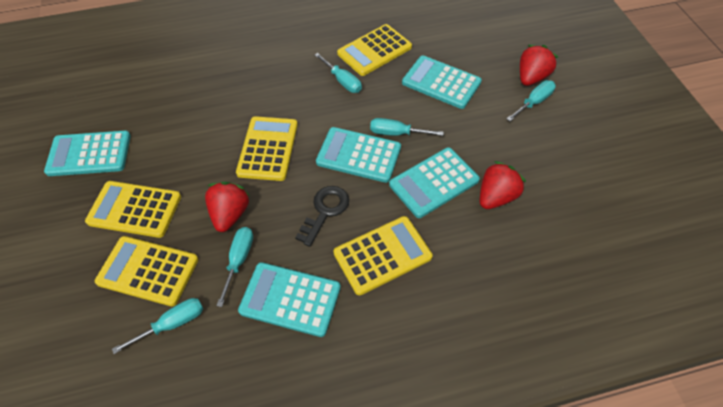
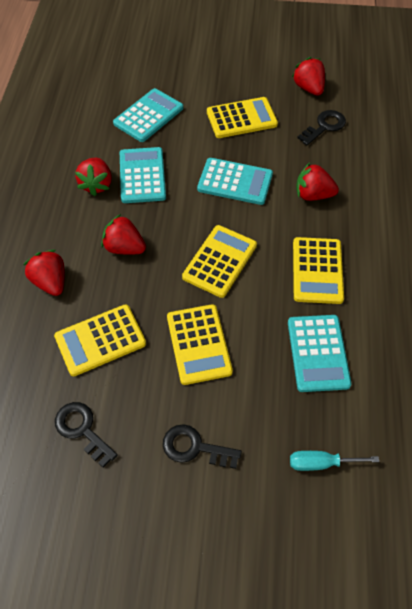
black key: 1 -> 3
red strawberry: 3 -> 5
turquoise calculator: 5 -> 4
turquoise screwdriver: 5 -> 1

